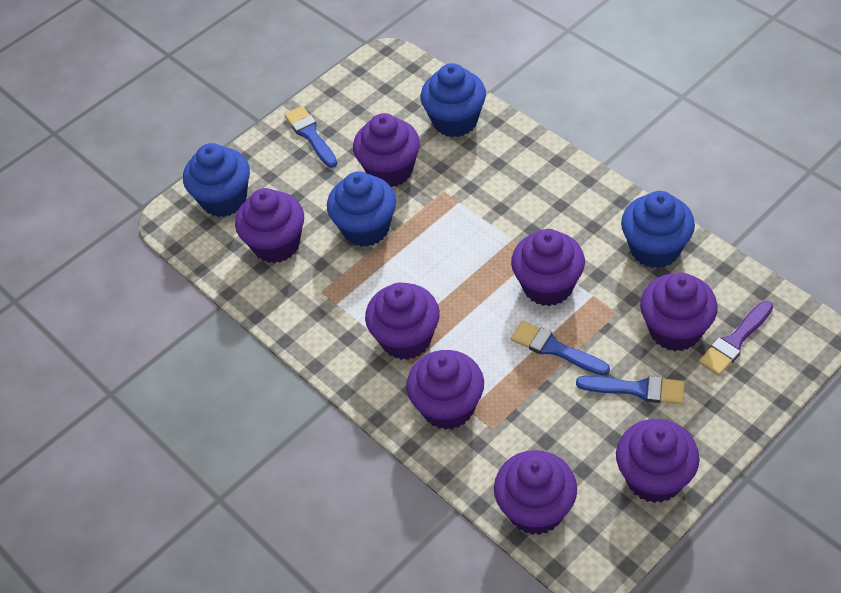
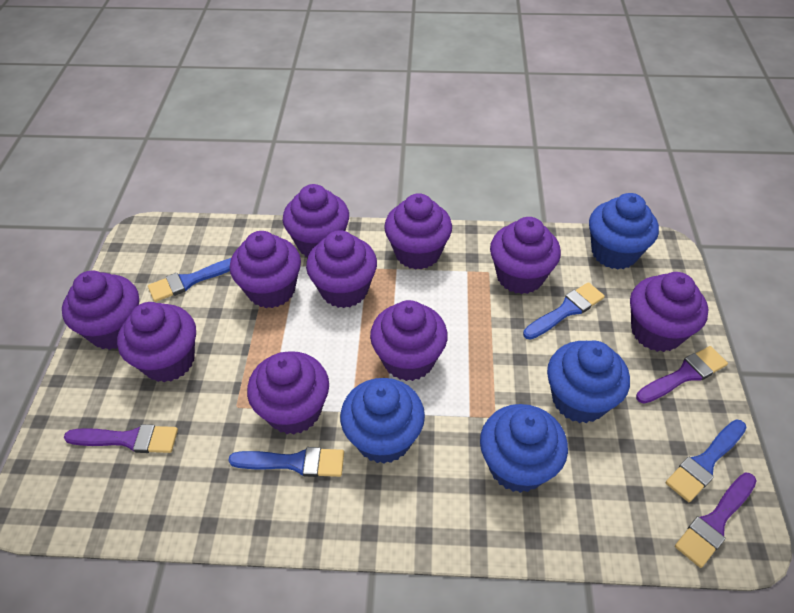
blue brush: 3 -> 4
purple brush: 1 -> 3
purple cupcake: 8 -> 10

